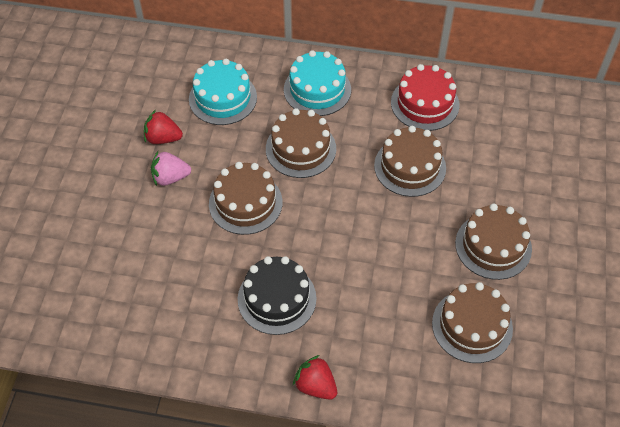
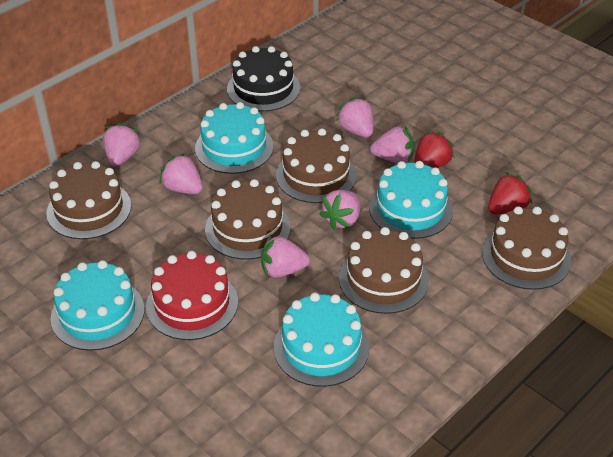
pink strawberry: 1 -> 6
turquoise cake: 2 -> 4

